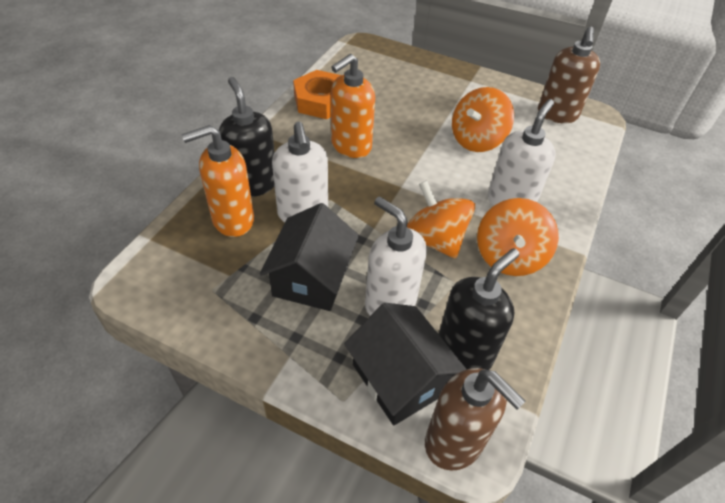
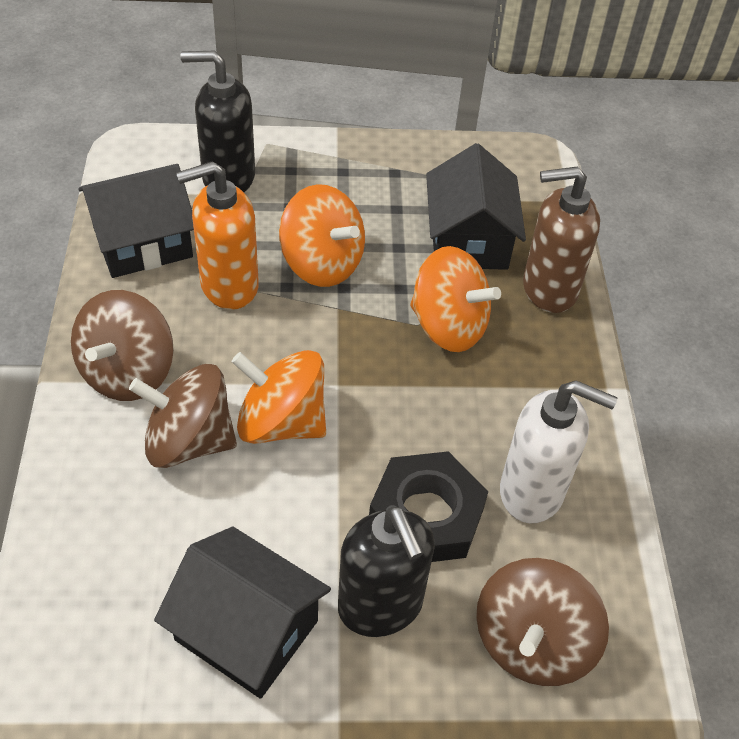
black house: 2 -> 3
black nut: 0 -> 1
brown soap dispenser: 2 -> 1
brown spinning top: 0 -> 3
orange nut: 1 -> 0
orange soap dispenser: 2 -> 1
white soap dispenser: 3 -> 1

